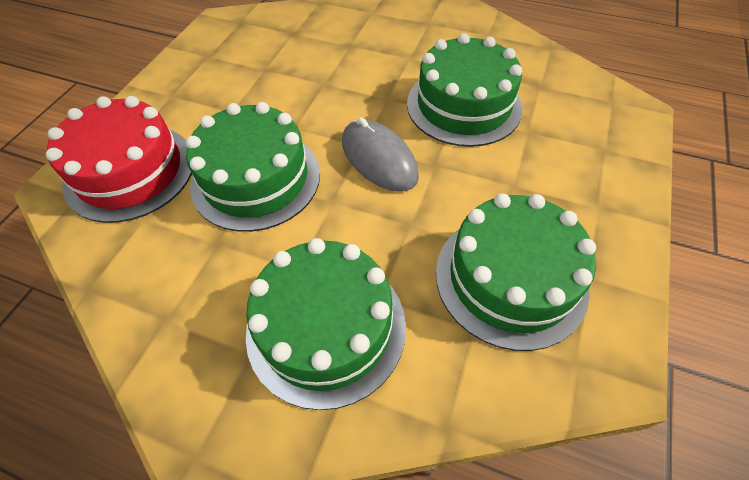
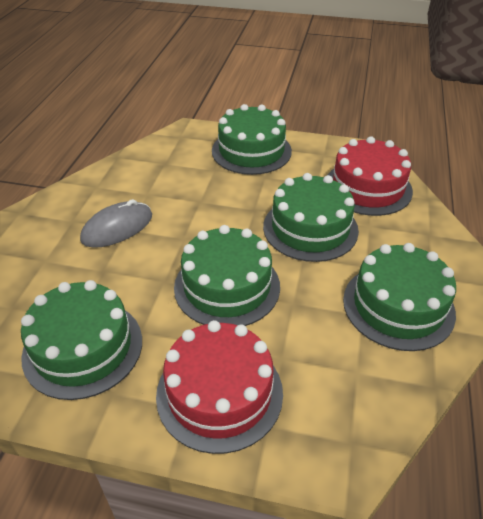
green cake: 4 -> 5
red cake: 1 -> 2

